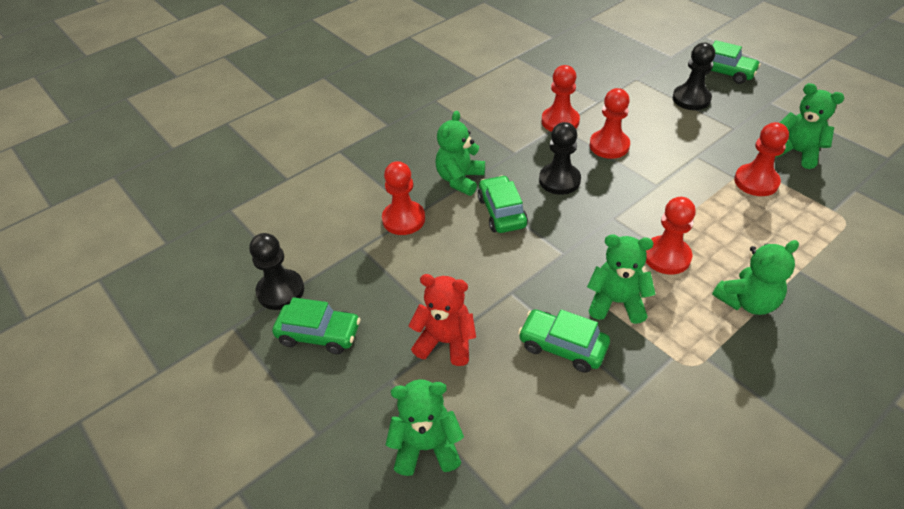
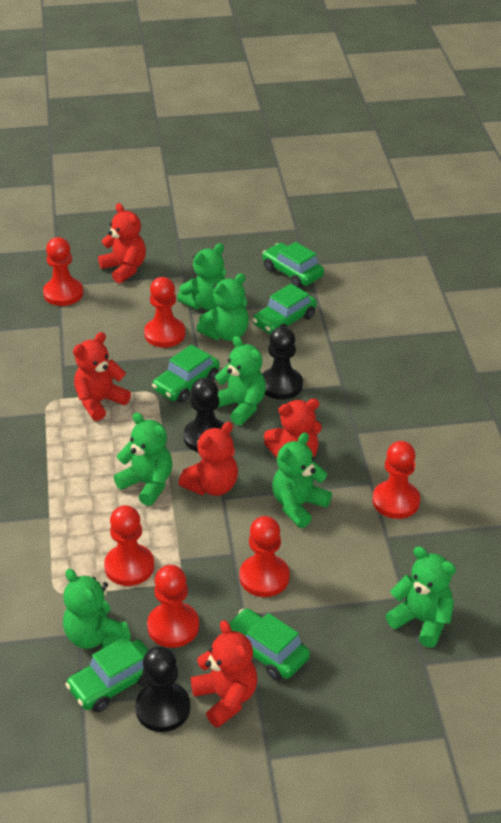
green car: 4 -> 5
green teddy bear: 5 -> 7
red pawn: 5 -> 6
red teddy bear: 1 -> 5

